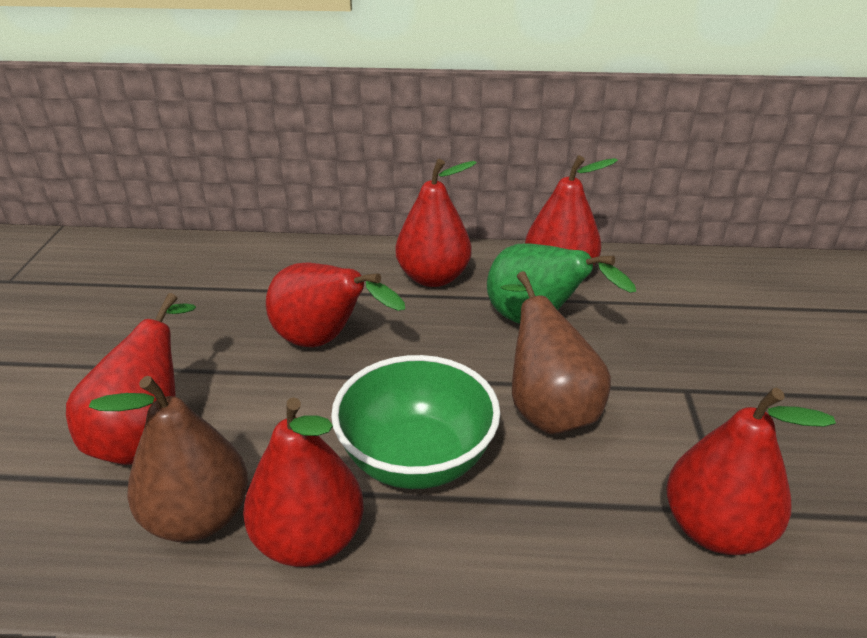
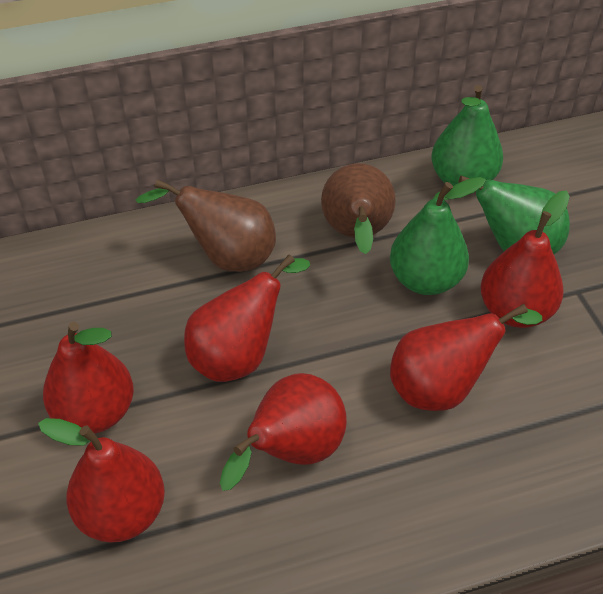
green bowl: 1 -> 0
green pear: 1 -> 3

